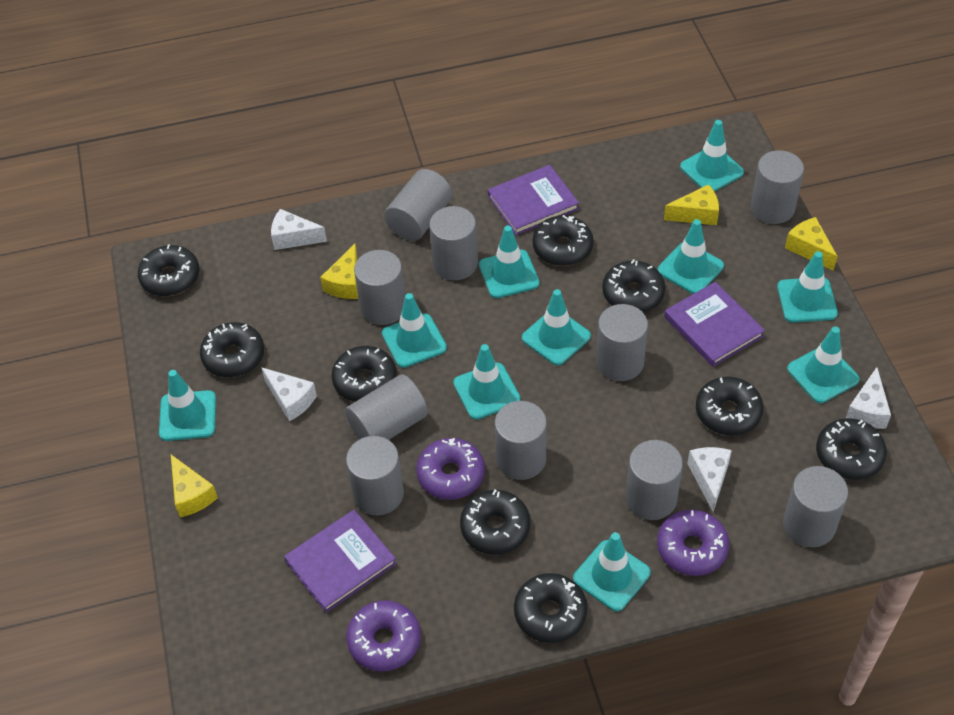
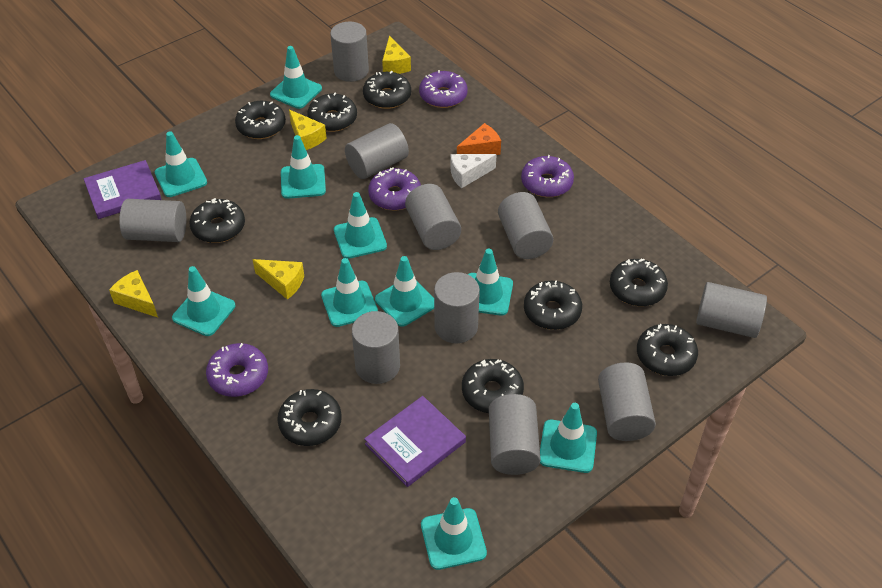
orange cheese: 0 -> 1
purple book: 3 -> 2
purple donut: 3 -> 4
white cheese: 4 -> 1

